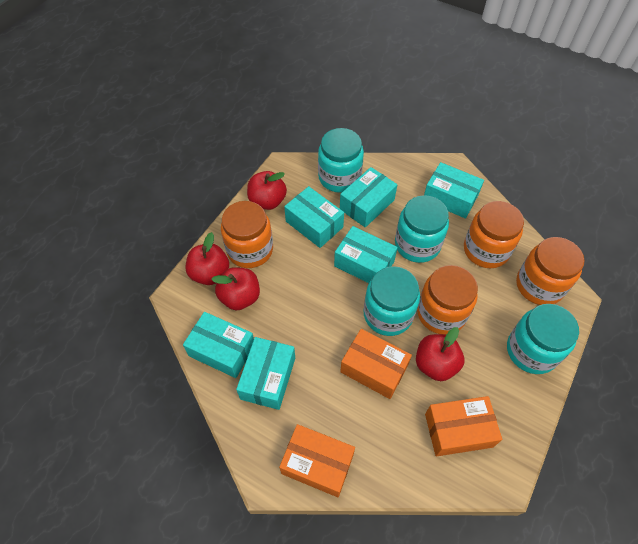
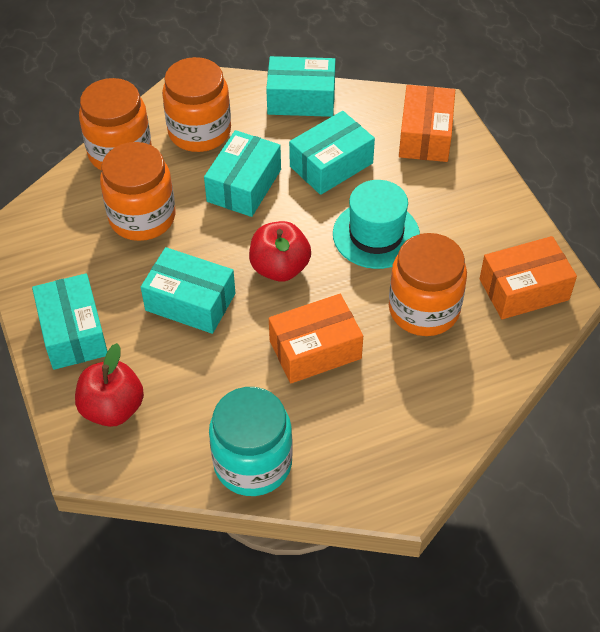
red apple: 4 -> 2
turquoise box: 6 -> 5
turquoise hat: 0 -> 1
turquoise jar: 4 -> 1

